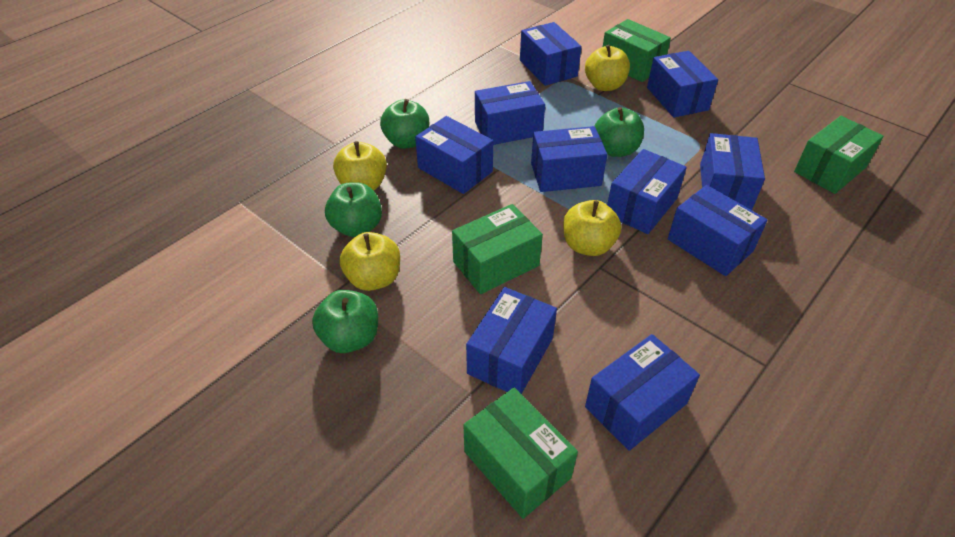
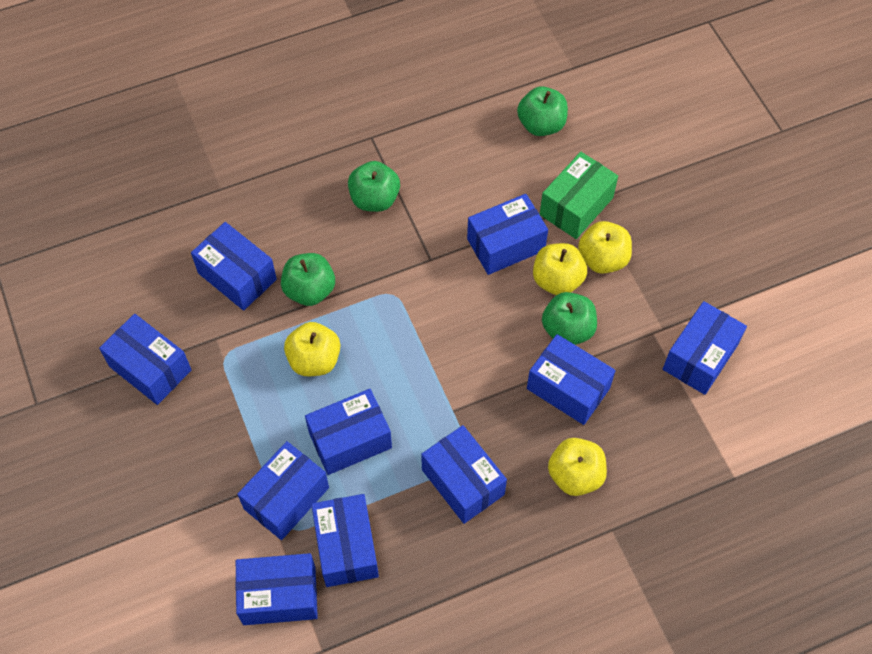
green box: 4 -> 1

